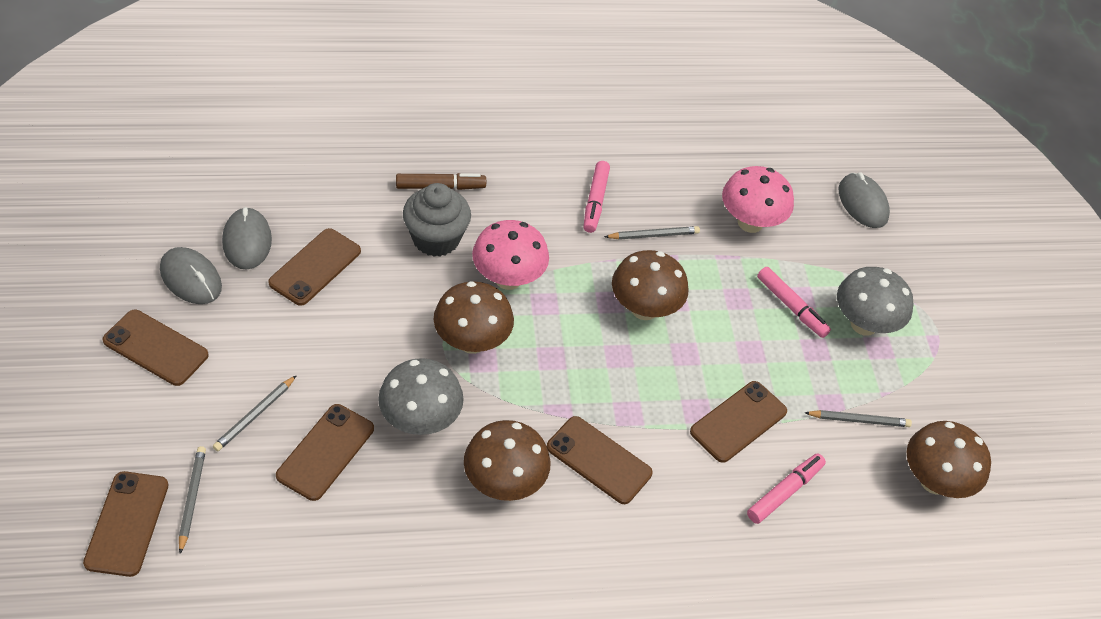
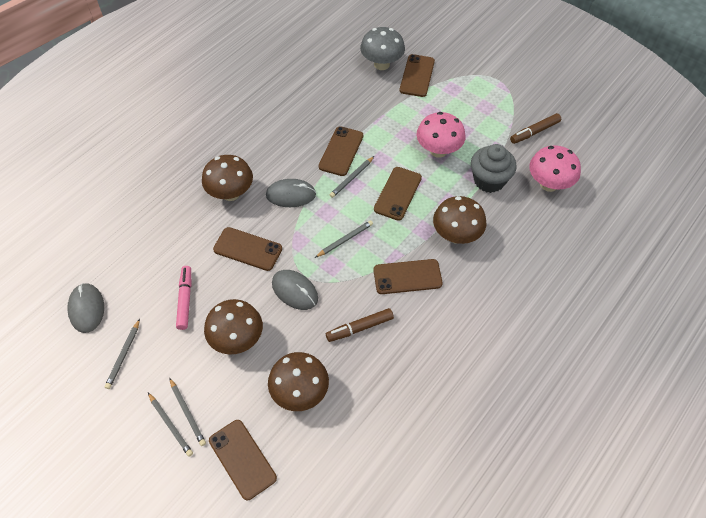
brown marker: 1 -> 2
grey mushroom: 2 -> 1
grey pencil: 4 -> 5
pink marker: 3 -> 1

